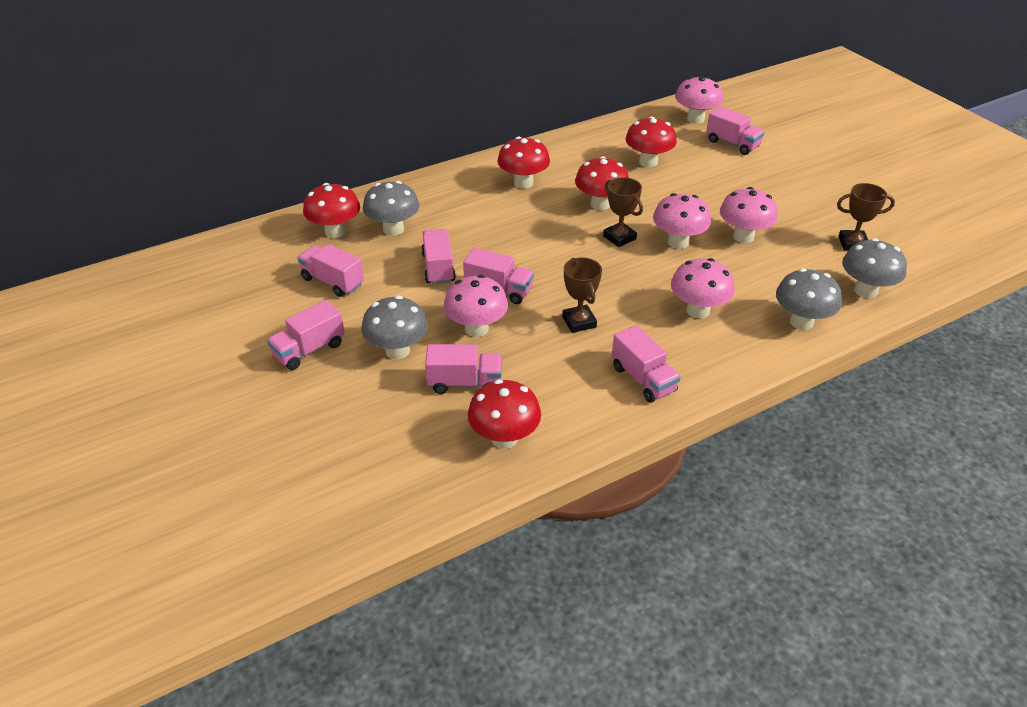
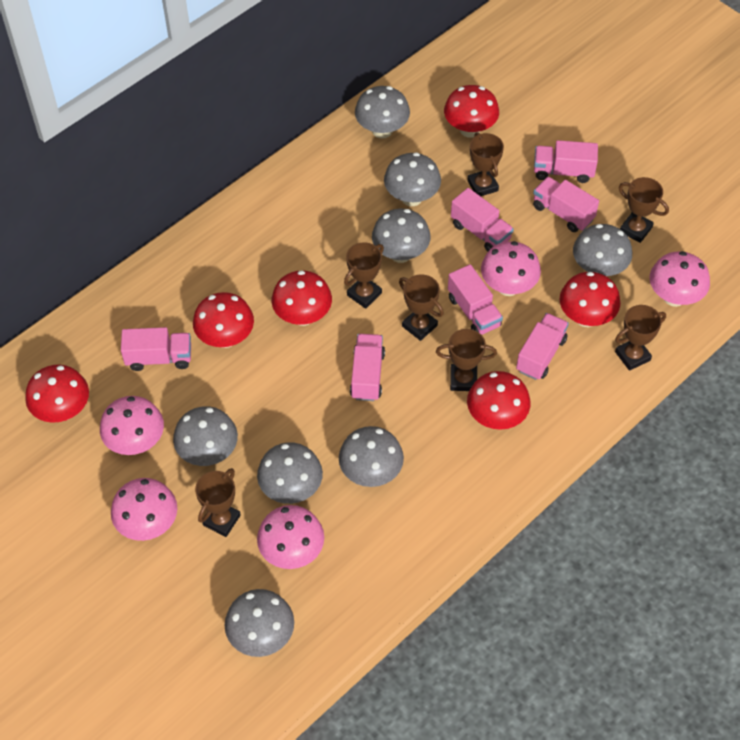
brown trophy: 3 -> 7
grey mushroom: 4 -> 8
red mushroom: 5 -> 6

